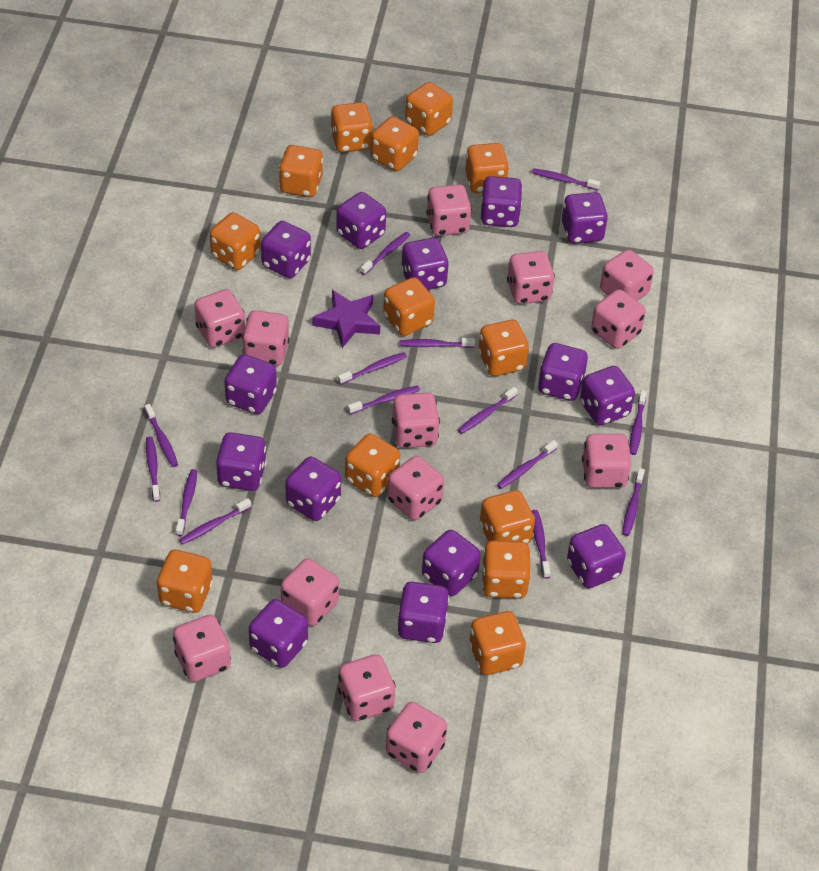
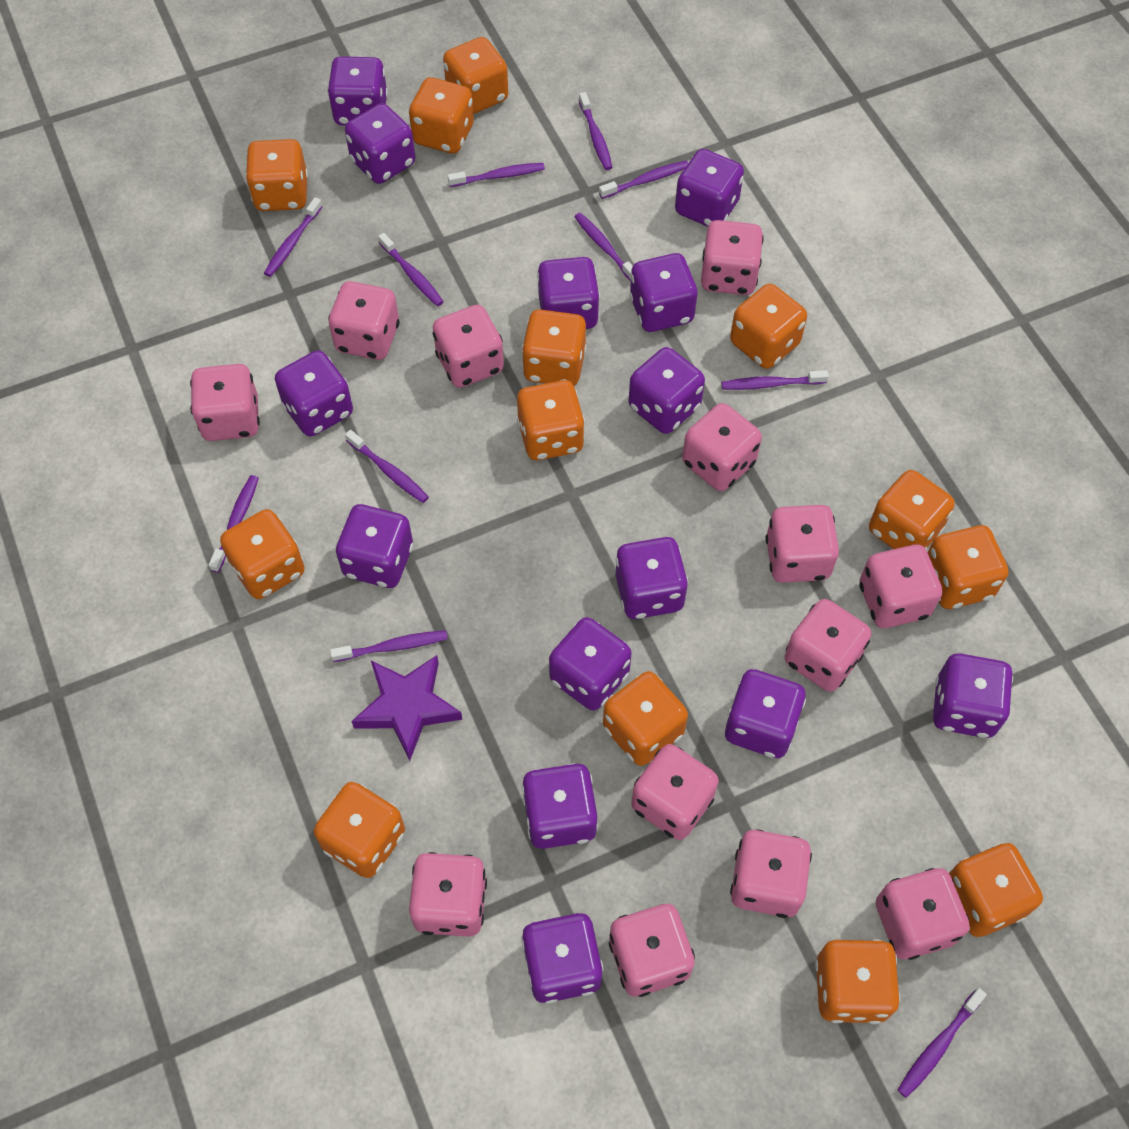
purple toothbrush: 14 -> 11

